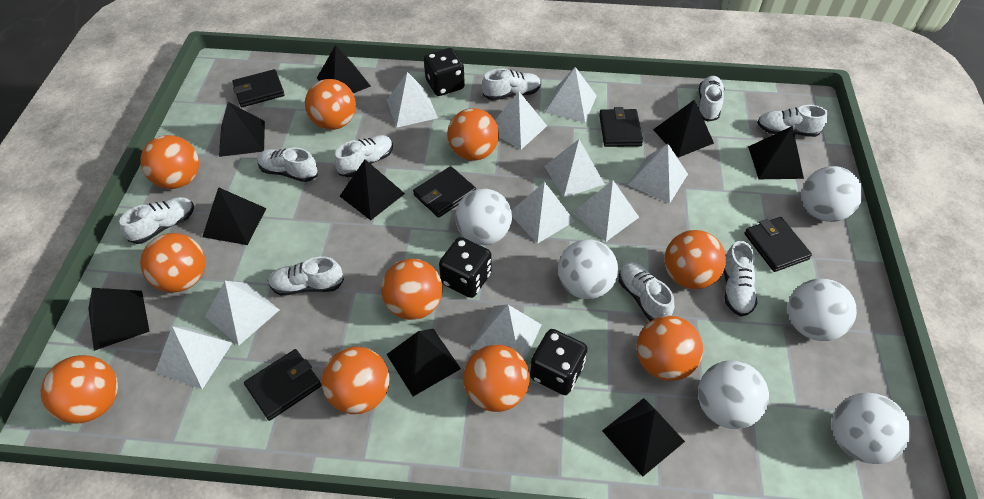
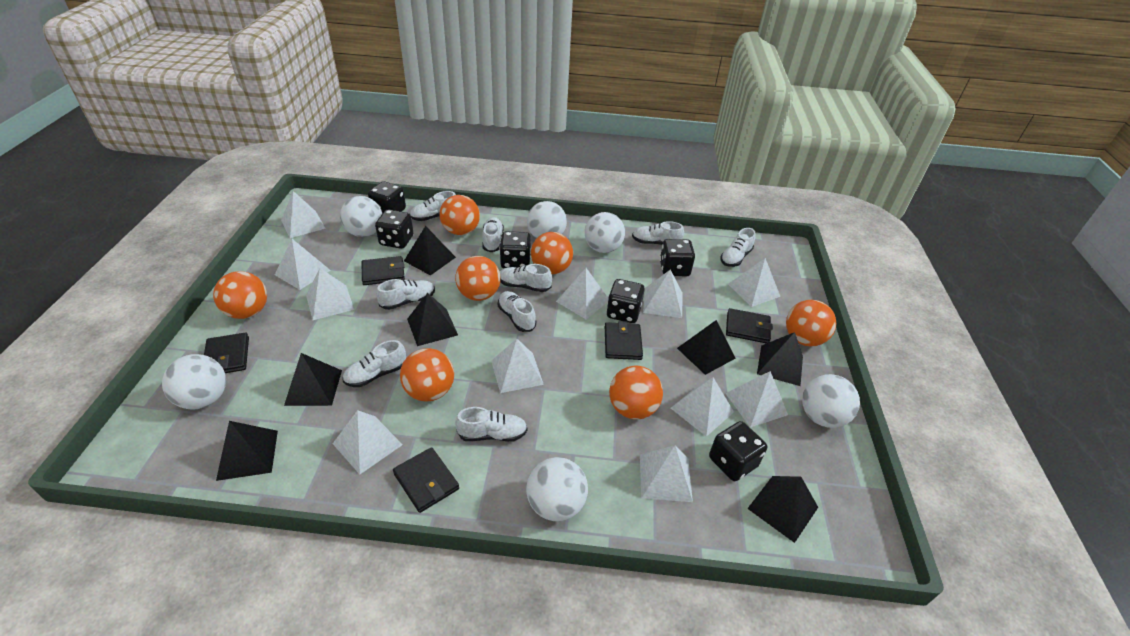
black dice: 3 -> 6
black pyramid: 9 -> 7
orange ball: 10 -> 7
white pyramid: 10 -> 11

